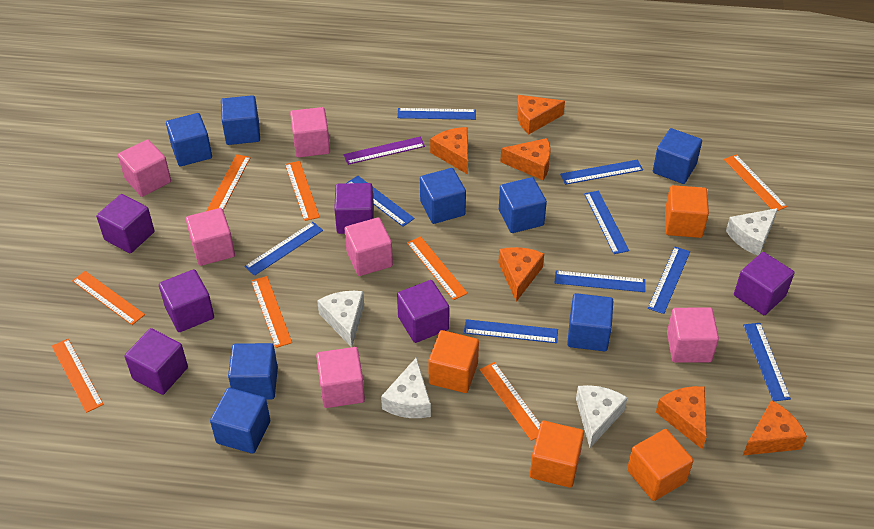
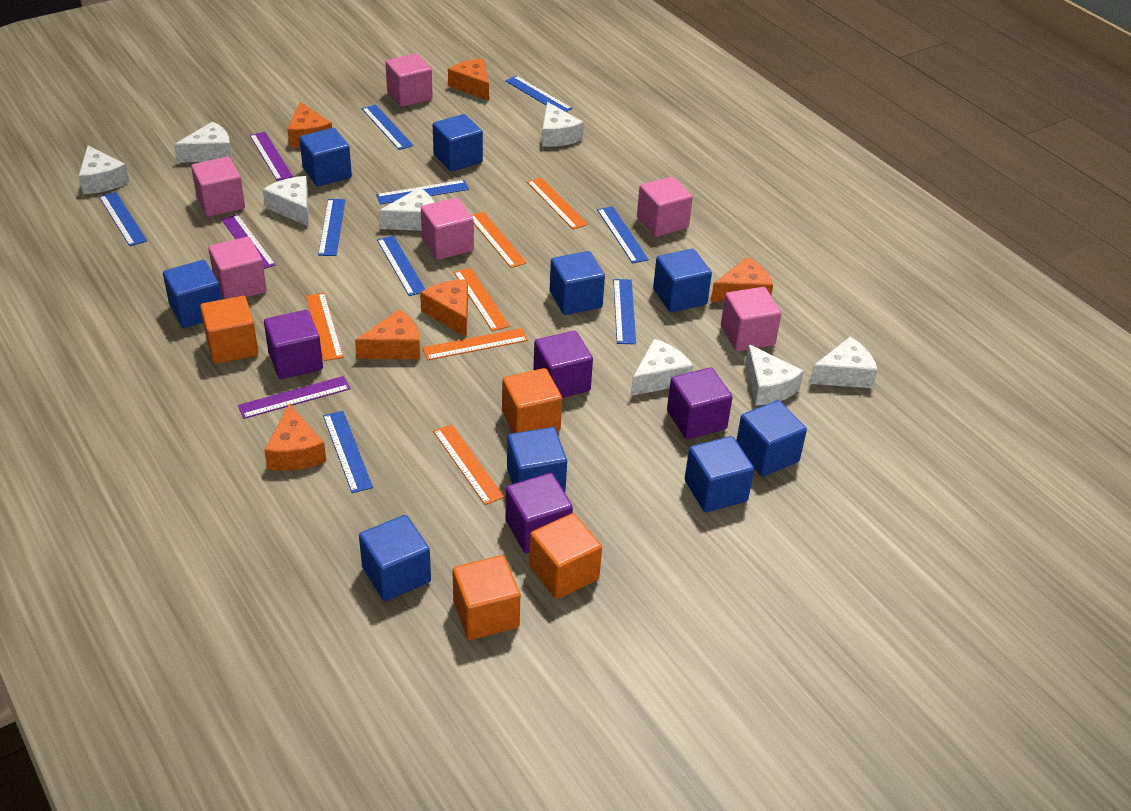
blue cube: 8 -> 9
orange ruler: 8 -> 6
purple cube: 6 -> 4
purple ruler: 1 -> 3
white cheese: 4 -> 8

